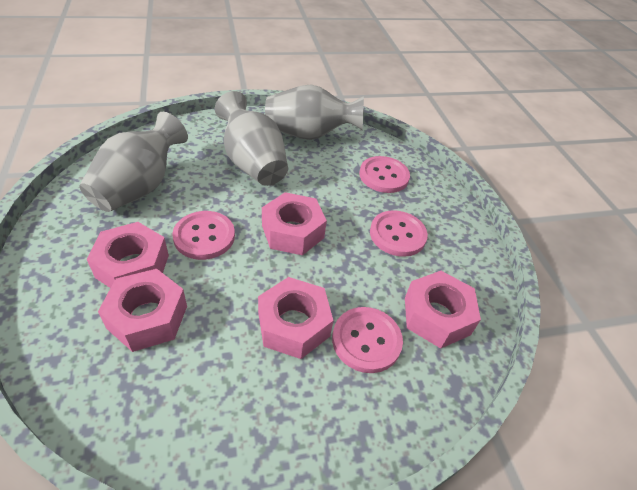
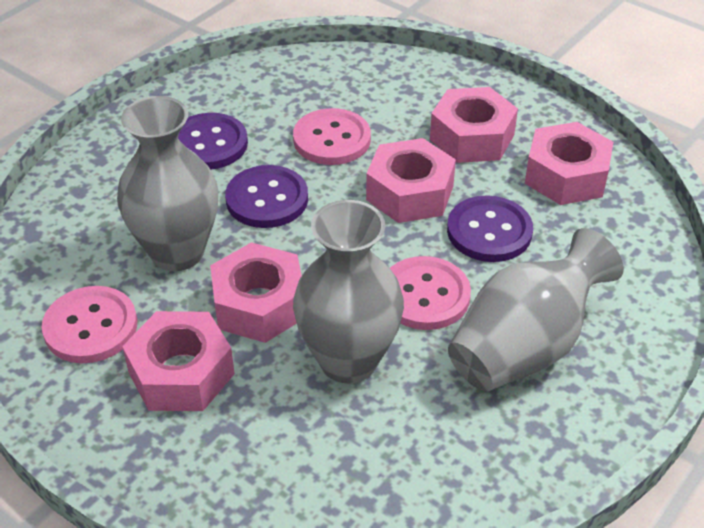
pink button: 4 -> 3
purple button: 0 -> 3

